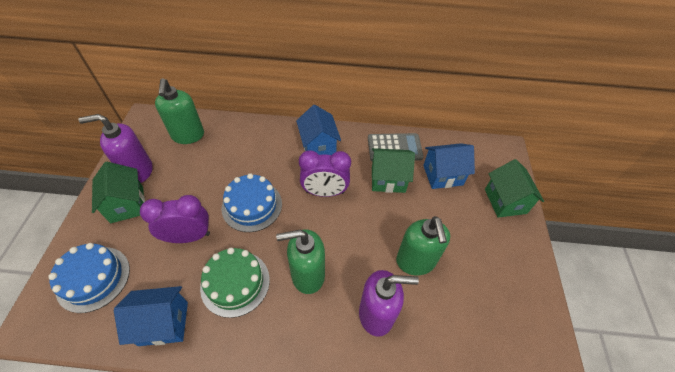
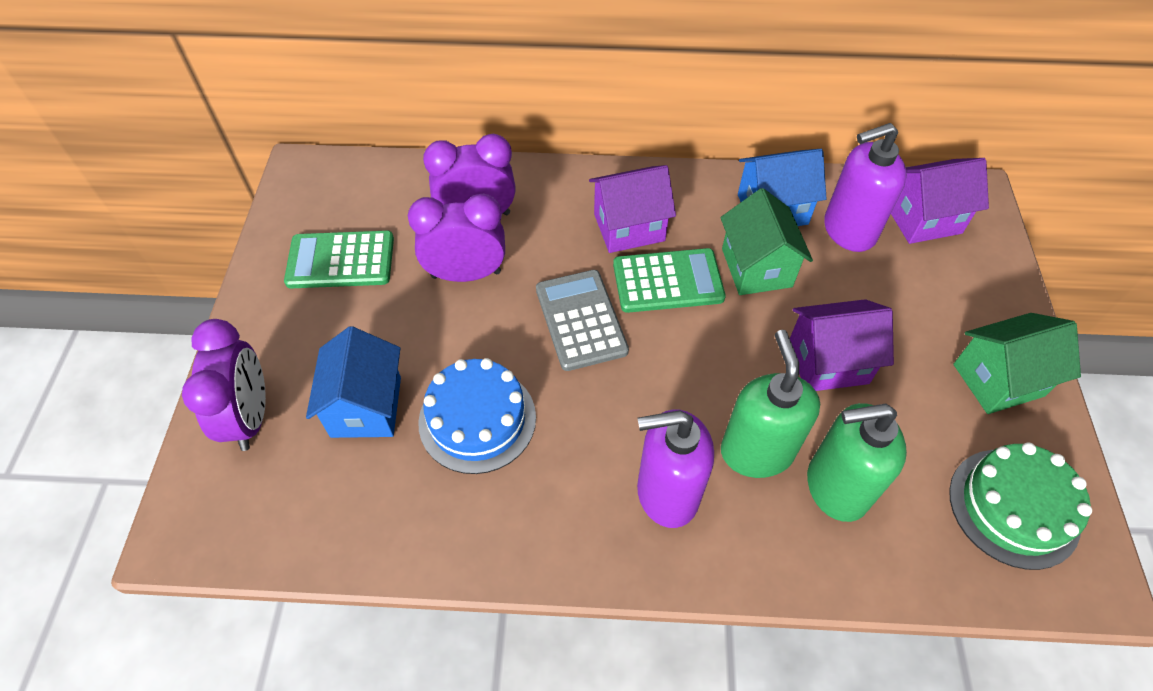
blue cake: 2 -> 1
blue house: 3 -> 2
green calculator: 0 -> 2
green house: 3 -> 2
green soap dispenser: 3 -> 2
purple clock: 2 -> 3
purple house: 0 -> 3

